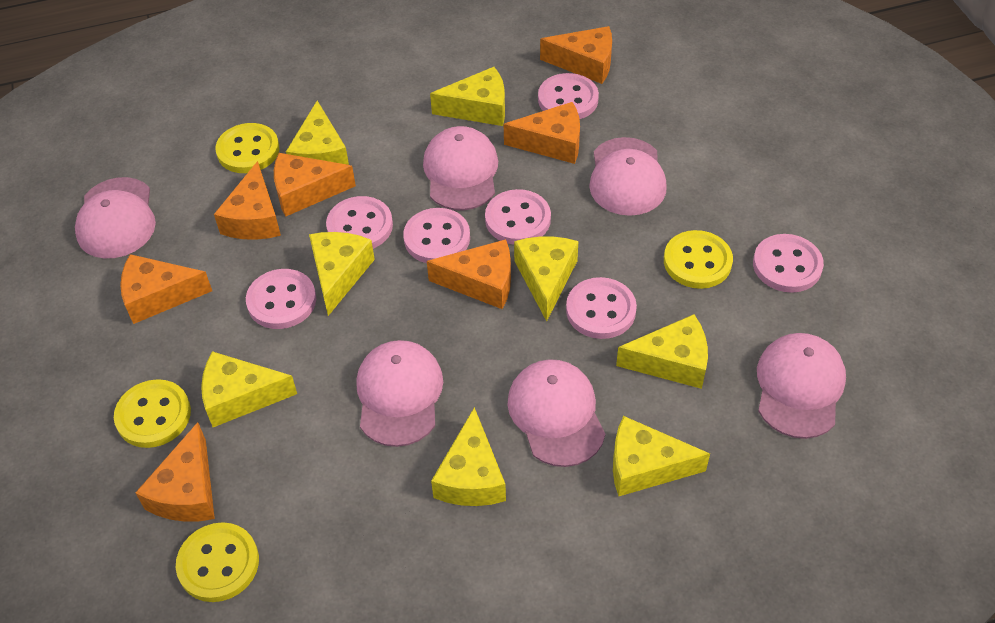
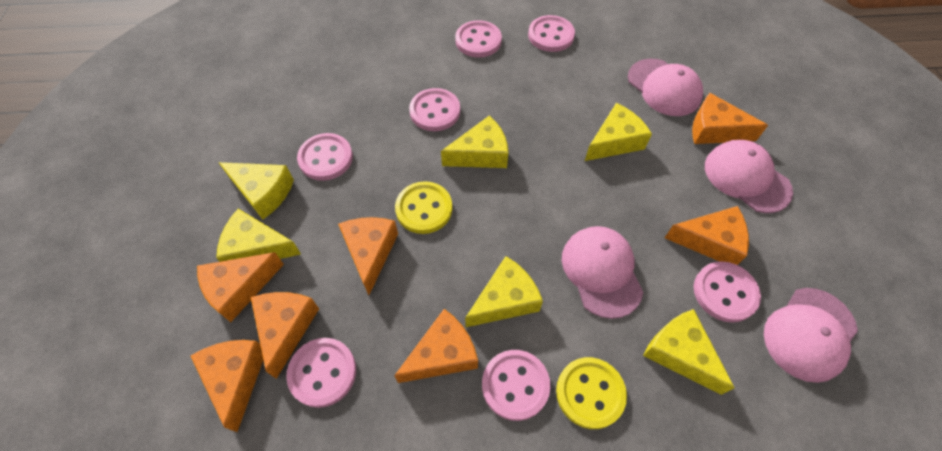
pink cap: 6 -> 4
yellow button: 4 -> 2
yellow cheese: 8 -> 6

